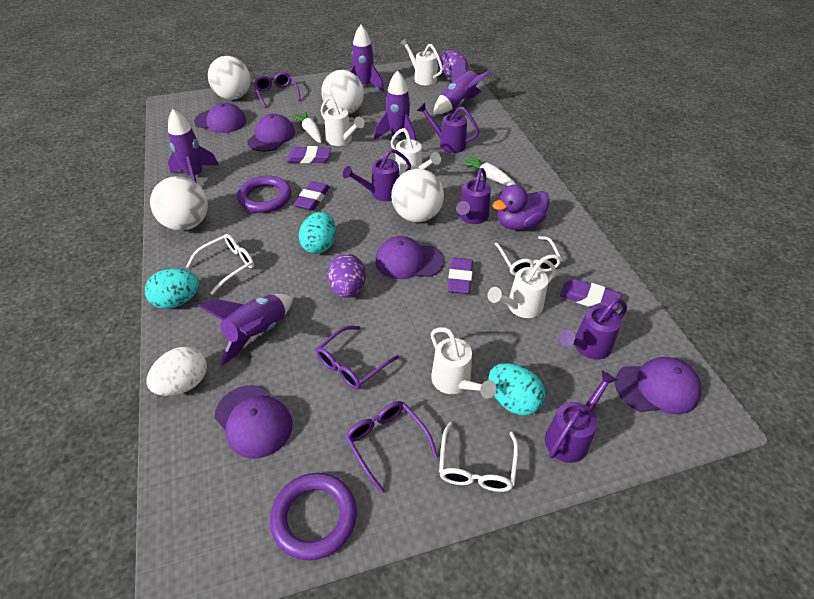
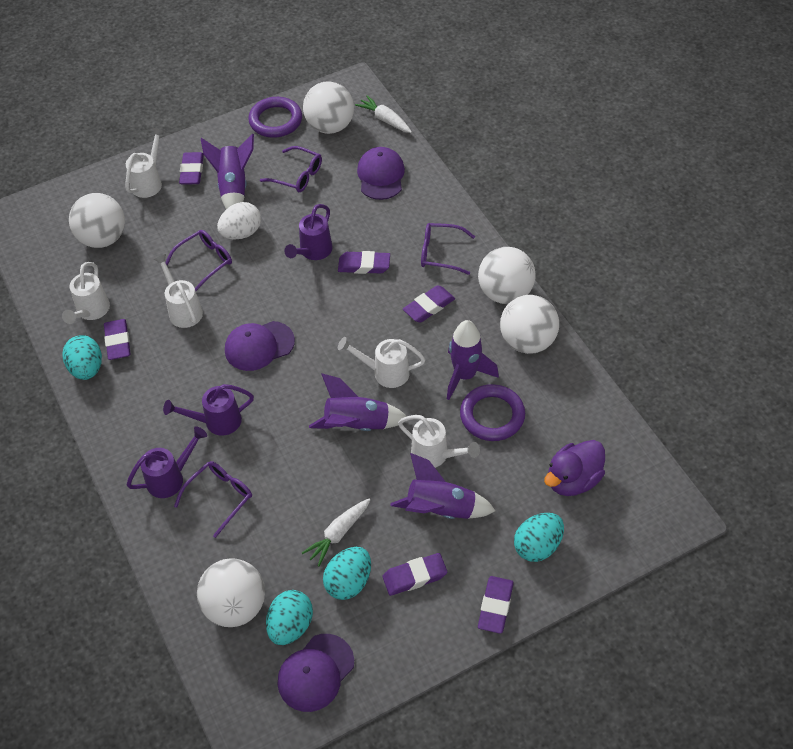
purple cap: 5 -> 3
purple egg: 2 -> 0
purple eraser: 4 -> 6
purple glasses: 3 -> 4
purple rocket: 5 -> 4
purple watering can: 5 -> 3
turquoise egg: 3 -> 4
white ball: 4 -> 5
white glasses: 3 -> 0

